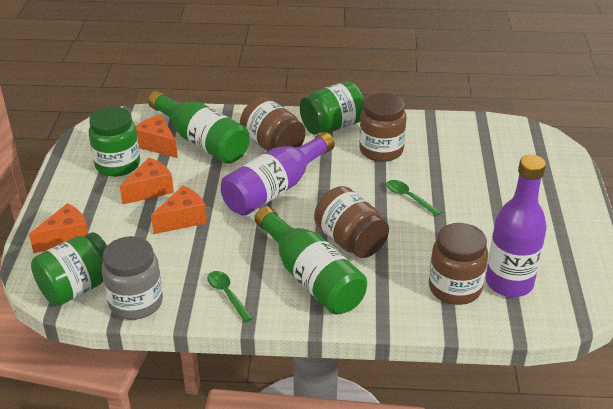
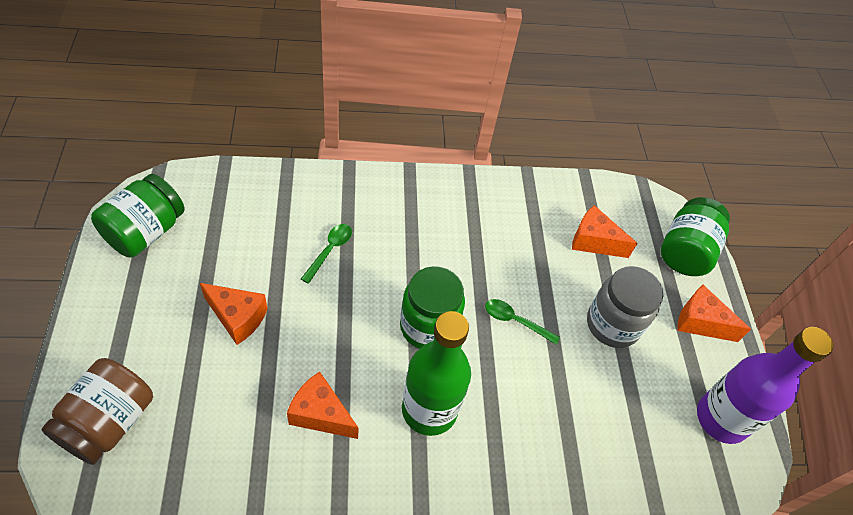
brown jar: 4 -> 1
green bottle: 2 -> 1
purple bottle: 2 -> 1

